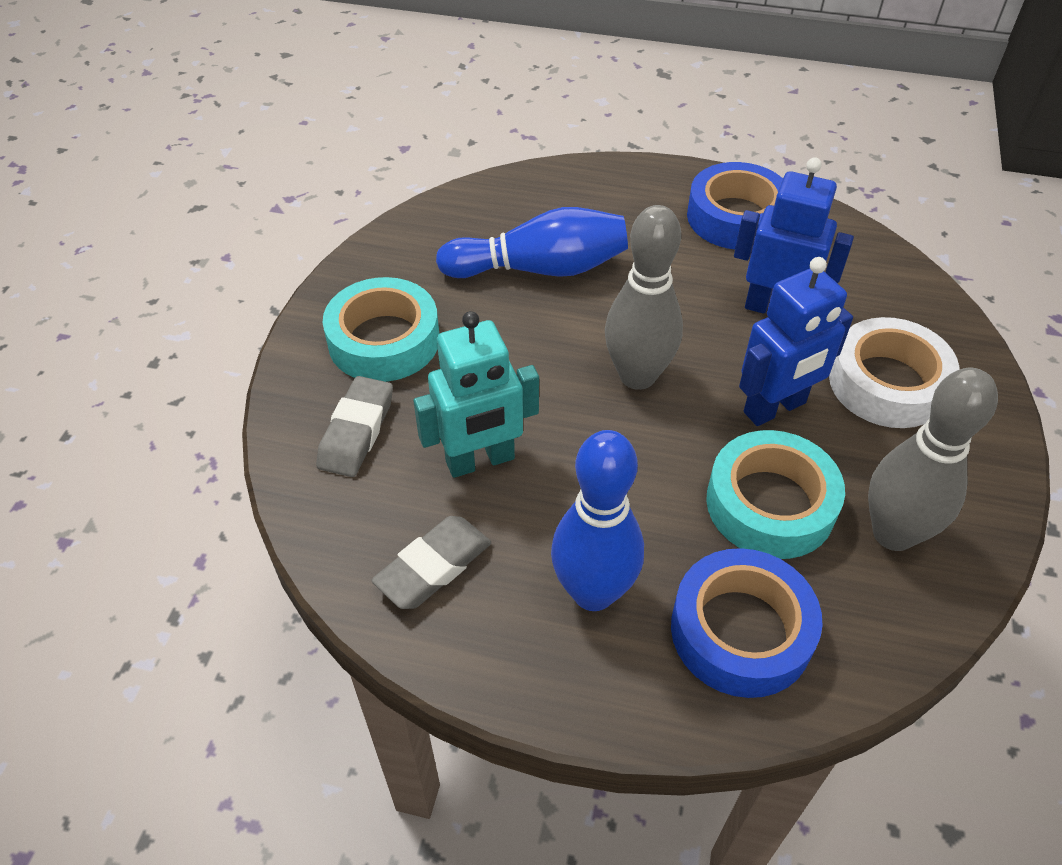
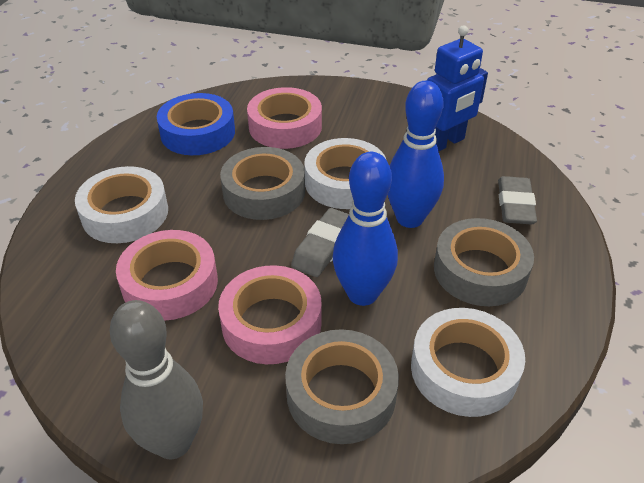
blue robot: 2 -> 1
blue tape: 2 -> 1
grey bowling pin: 2 -> 1
grey tape: 0 -> 3
pink tape: 0 -> 3
turquoise robot: 1 -> 0
turquoise tape: 2 -> 0
white tape: 1 -> 3

